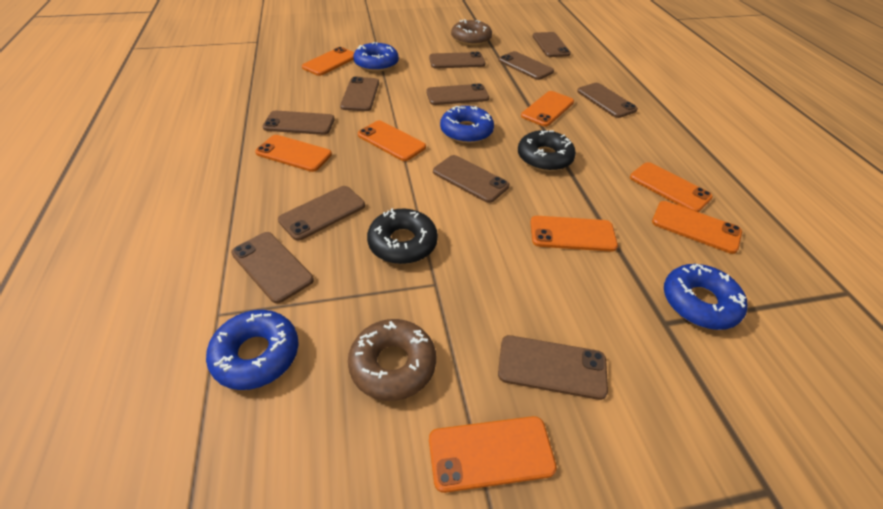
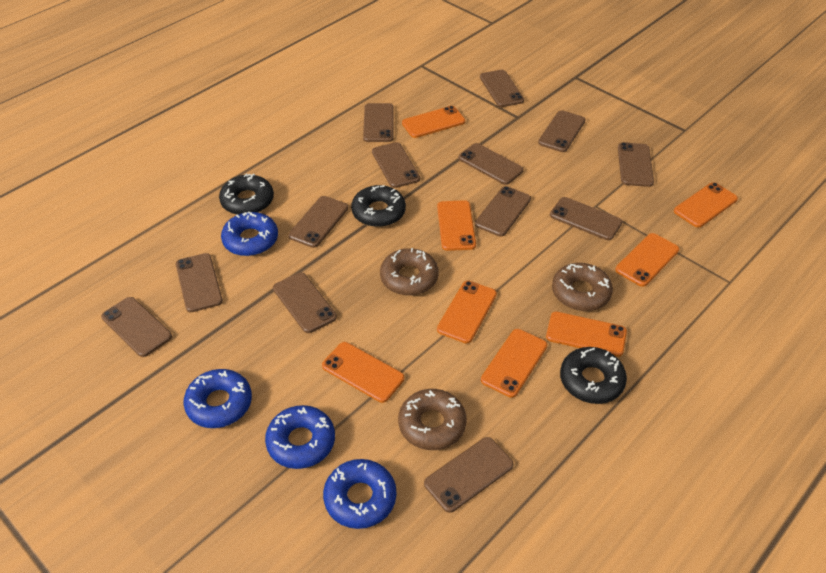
black donut: 2 -> 3
brown donut: 2 -> 3
brown phone: 11 -> 13

